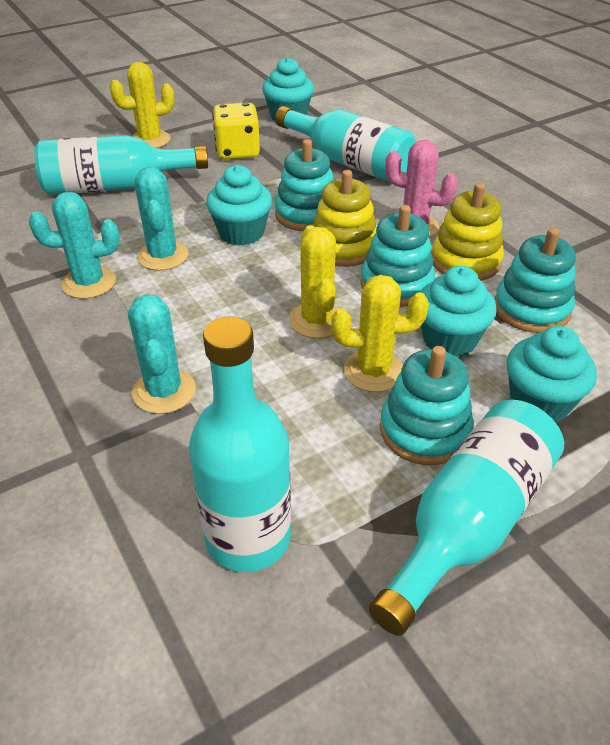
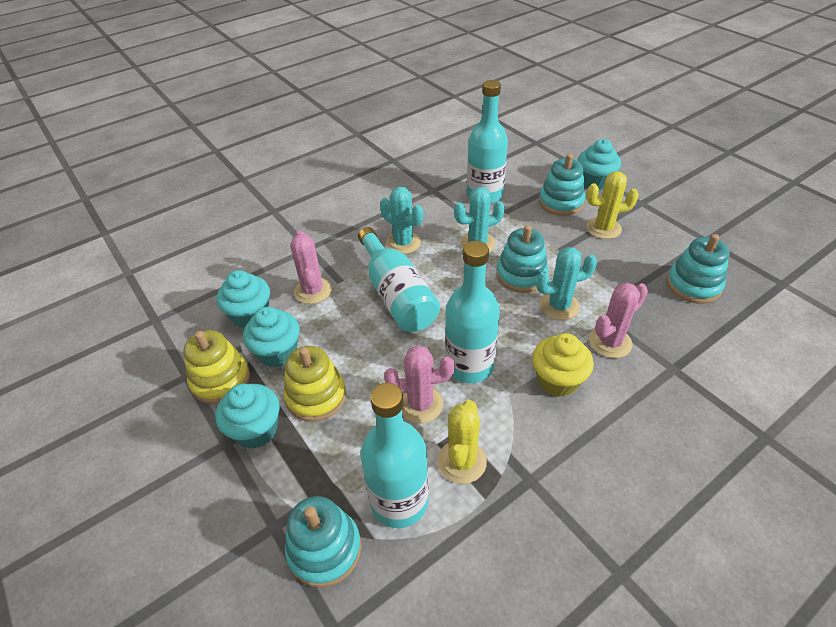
pink cactus: 1 -> 3
yellow cactus: 3 -> 2
yellow cupcake: 0 -> 1
yellow dice: 1 -> 0

